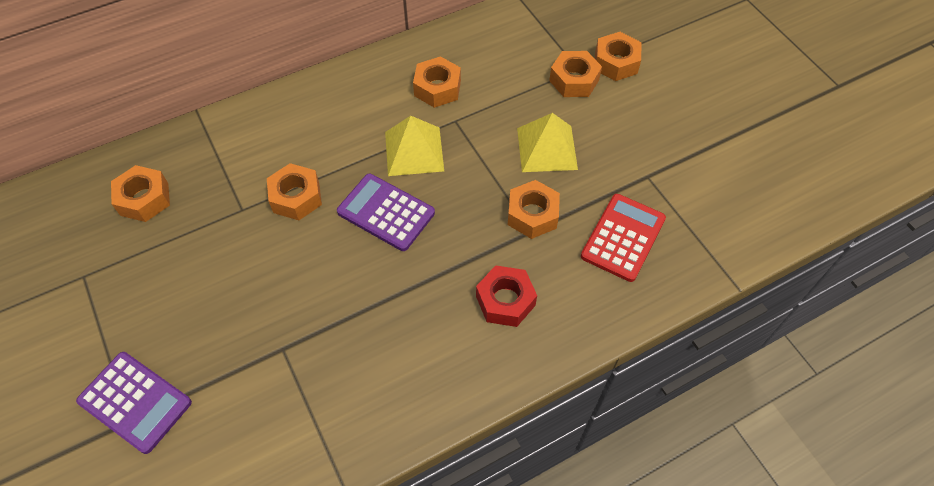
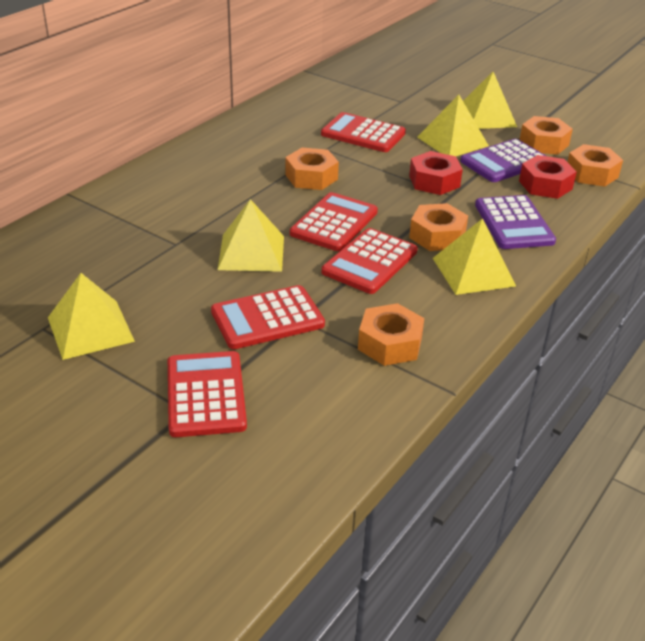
orange nut: 6 -> 5
red calculator: 1 -> 5
red nut: 1 -> 2
yellow pyramid: 2 -> 5

